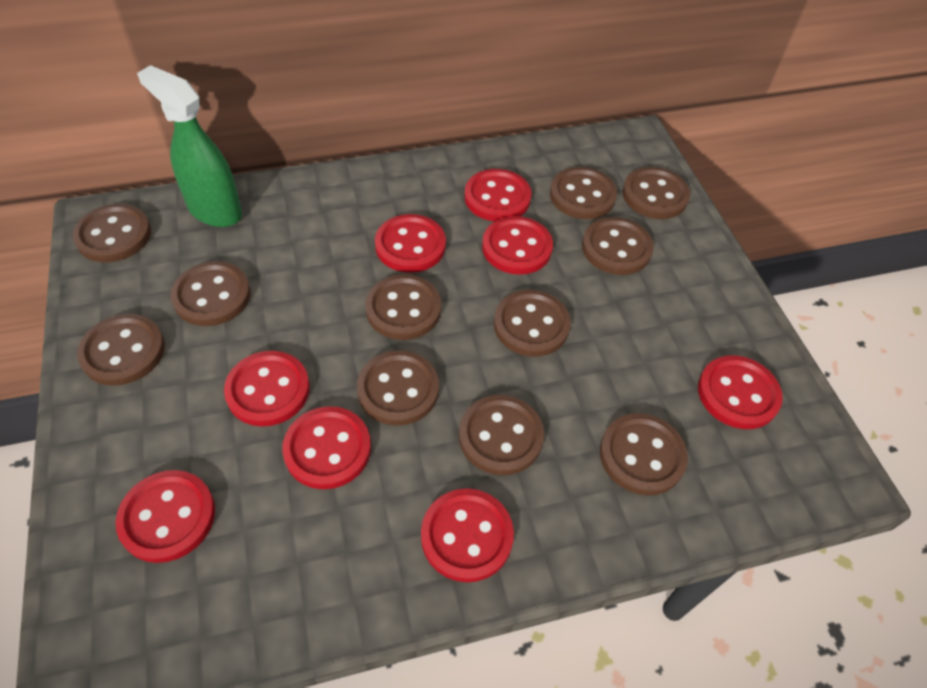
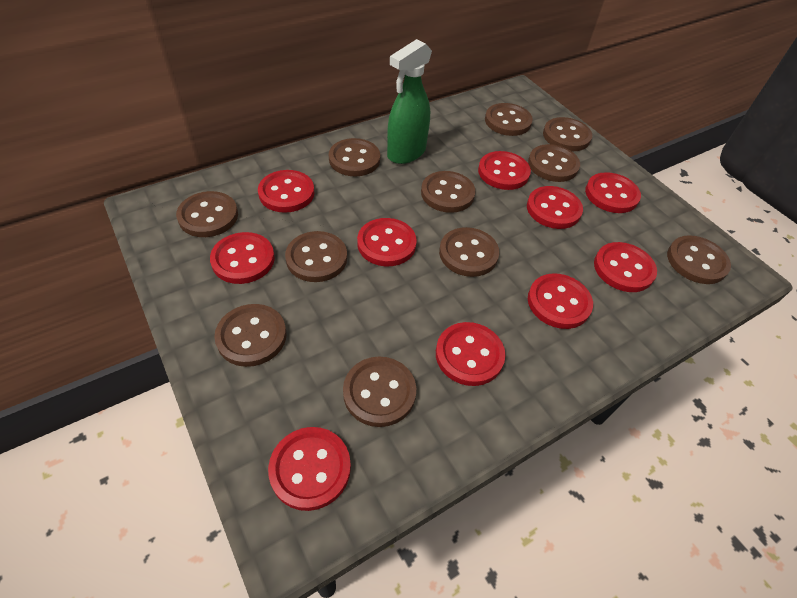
red button: 8 -> 10

